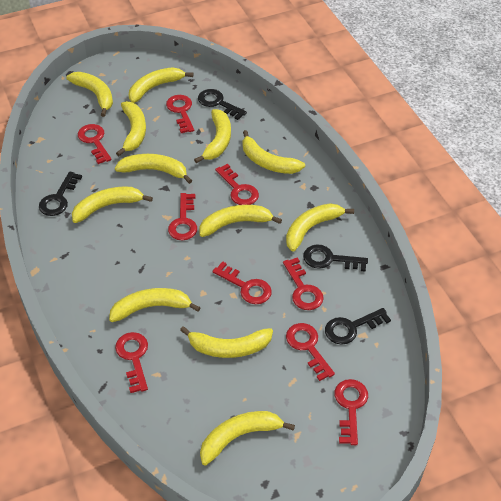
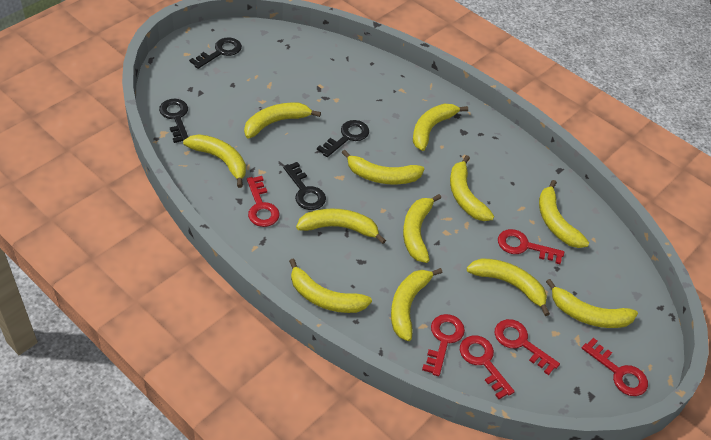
red key: 9 -> 6

